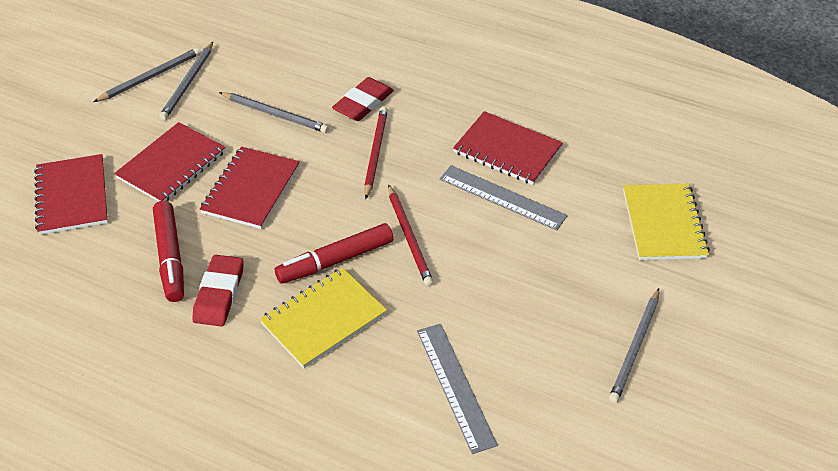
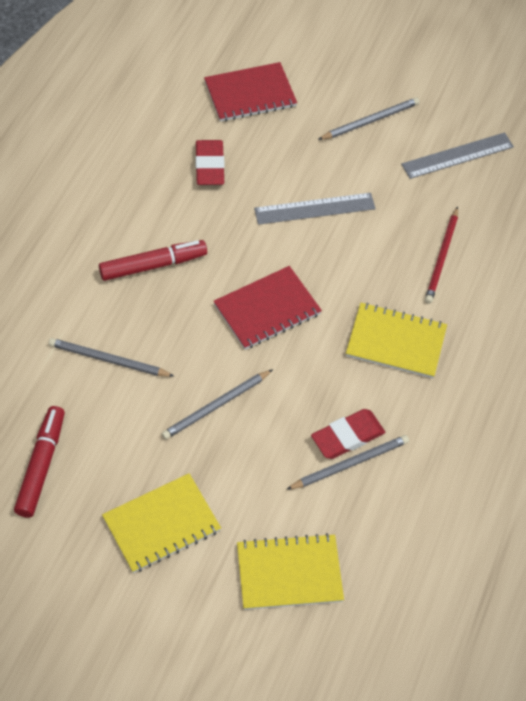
red notebook: 4 -> 2
red pencil: 2 -> 1
yellow notebook: 2 -> 3

